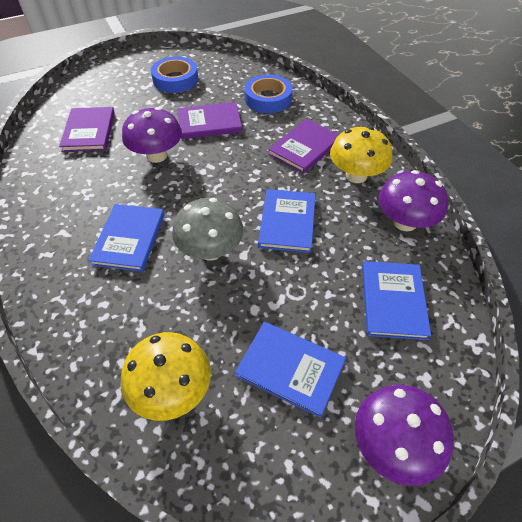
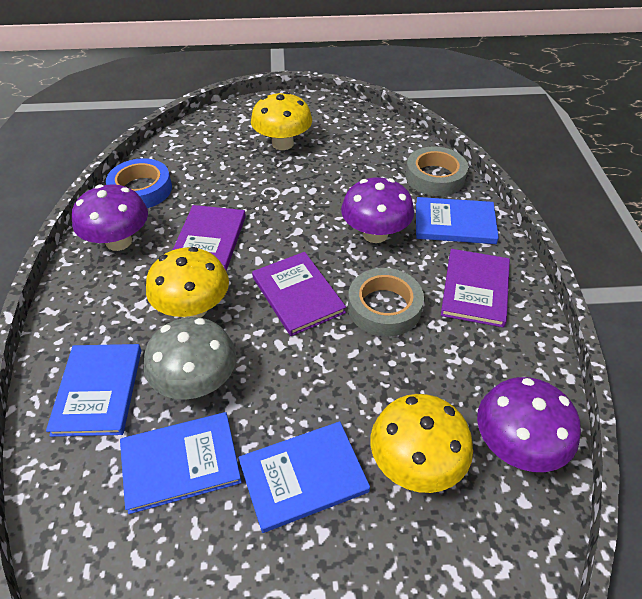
blue tape: 2 -> 1
grey tape: 0 -> 2
yellow mushroom: 2 -> 3

